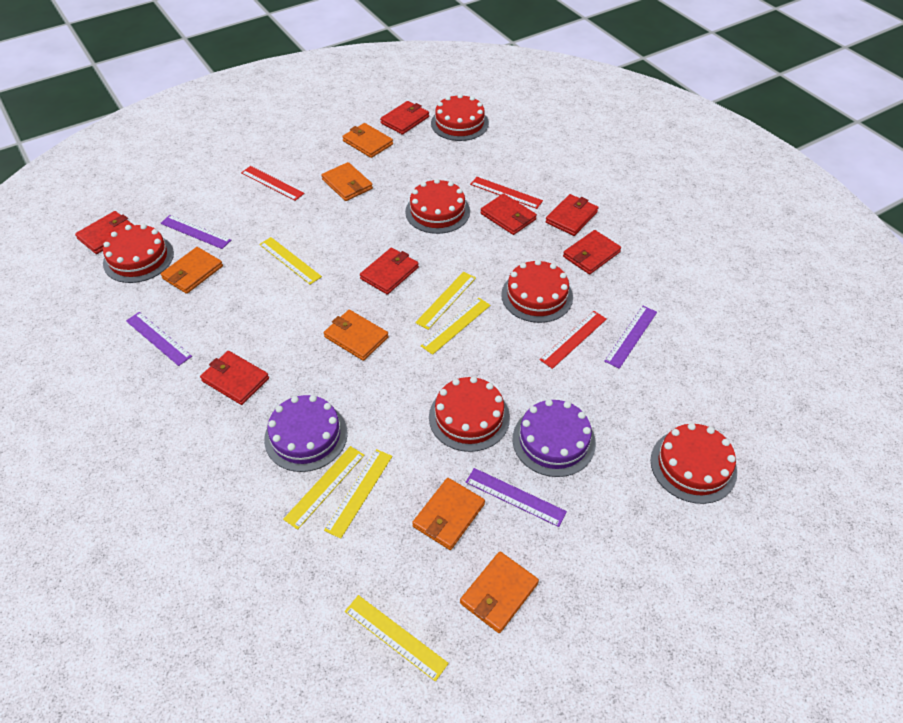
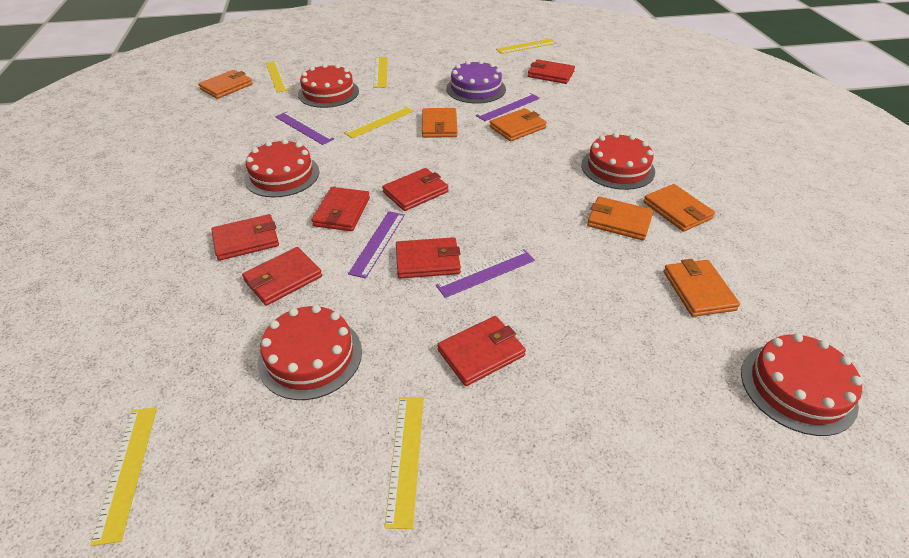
purple cake: 2 -> 1
red cake: 6 -> 5
red ruler: 3 -> 0

